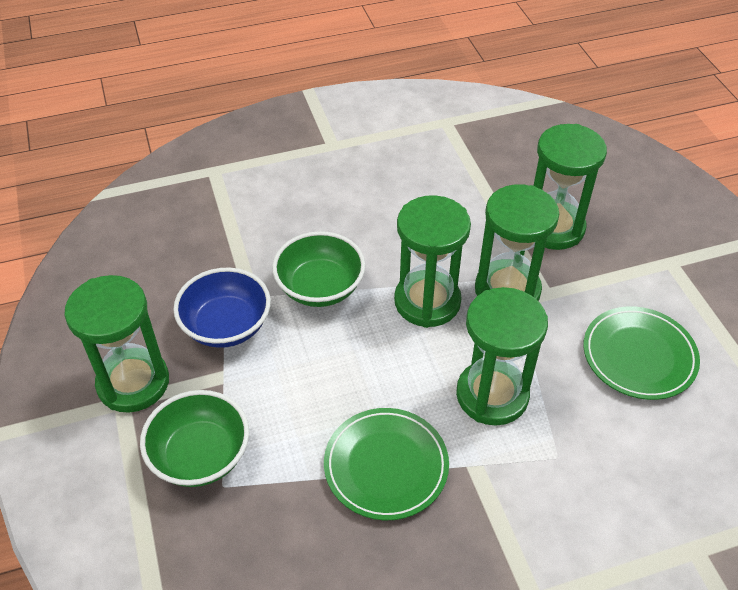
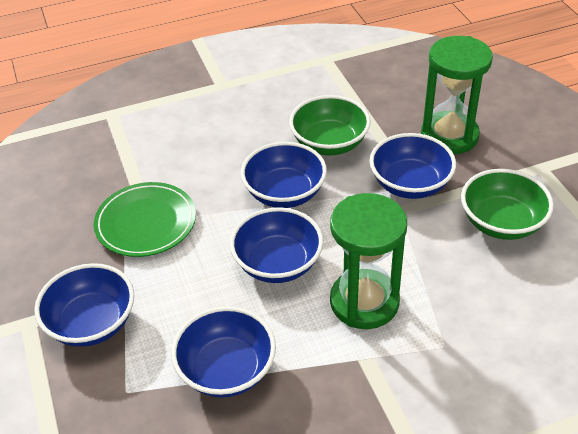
blue bowl: 1 -> 5
green hourglass: 5 -> 2
green plate: 2 -> 1

